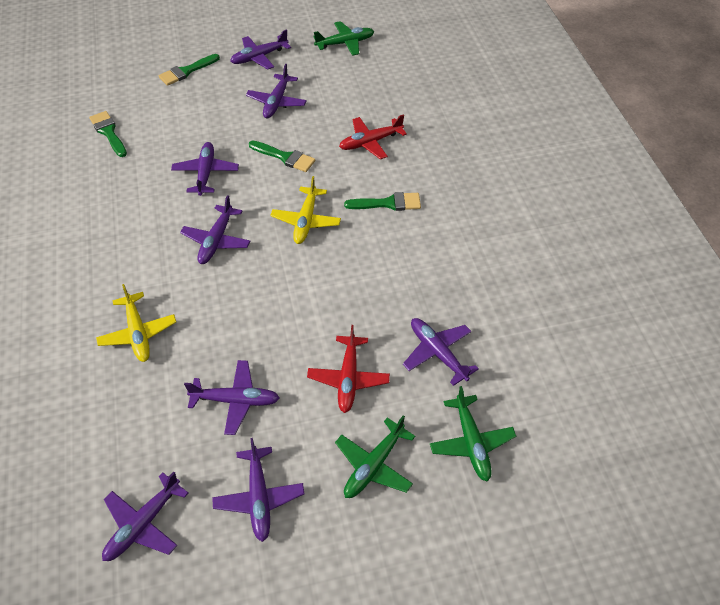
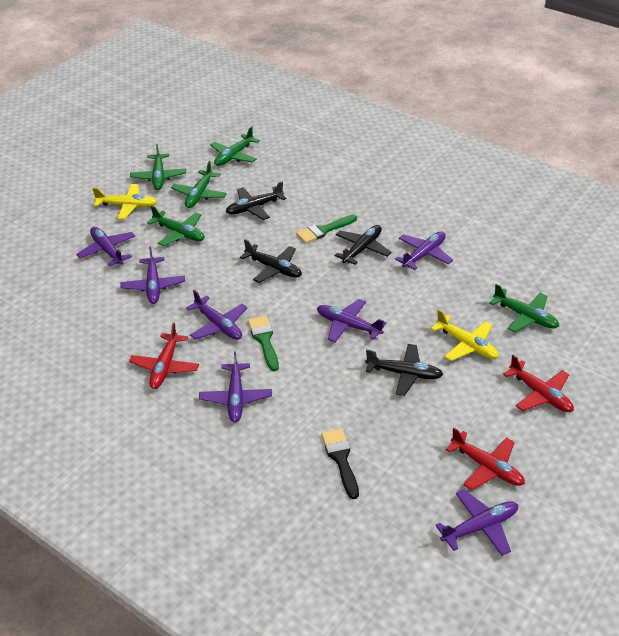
black brush: 0 -> 1
black plane: 0 -> 4
green brush: 4 -> 2
green plane: 3 -> 5
purple plane: 8 -> 7
red plane: 2 -> 3

